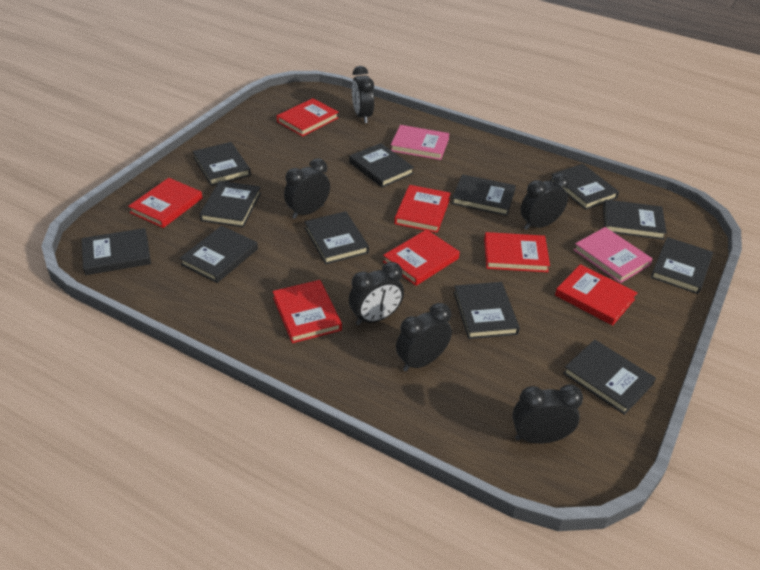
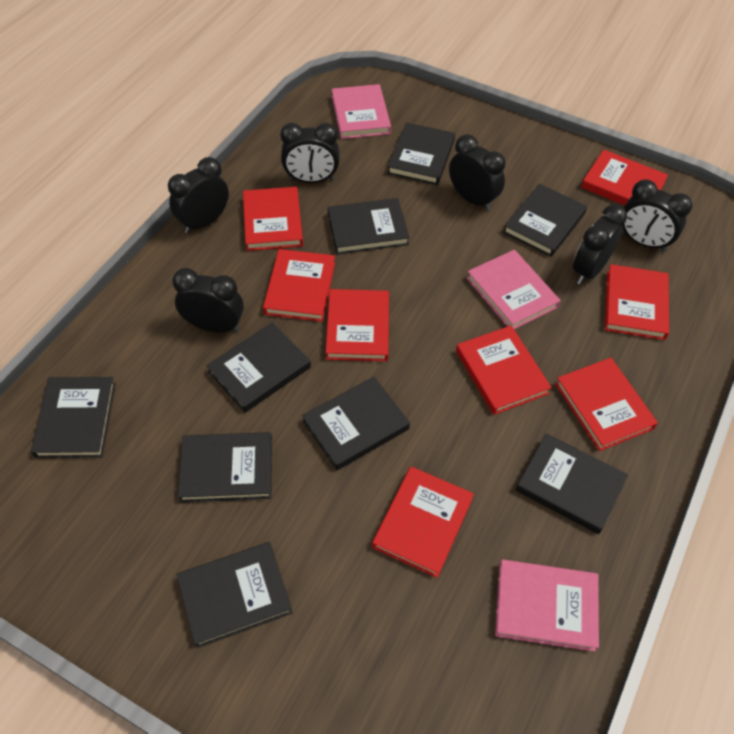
black book: 12 -> 9
pink book: 2 -> 3
red book: 7 -> 8

